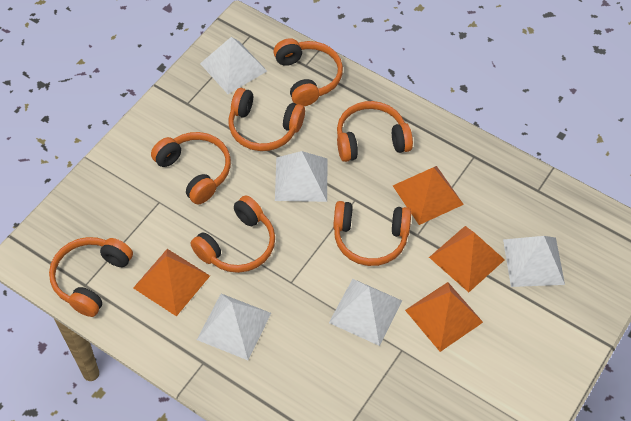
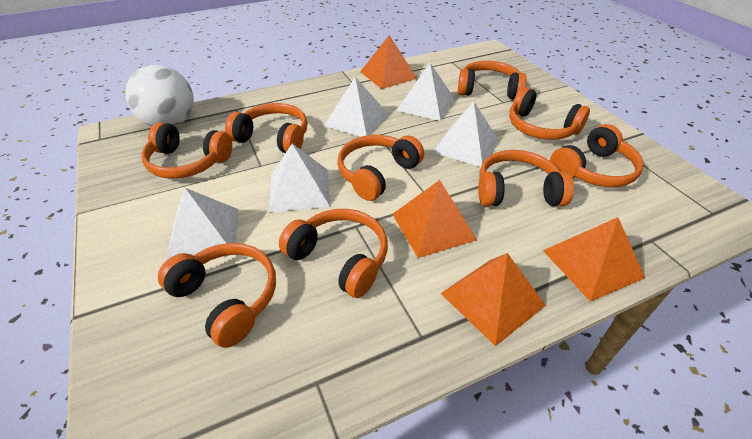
orange headphones: 7 -> 9
white ball: 0 -> 1

